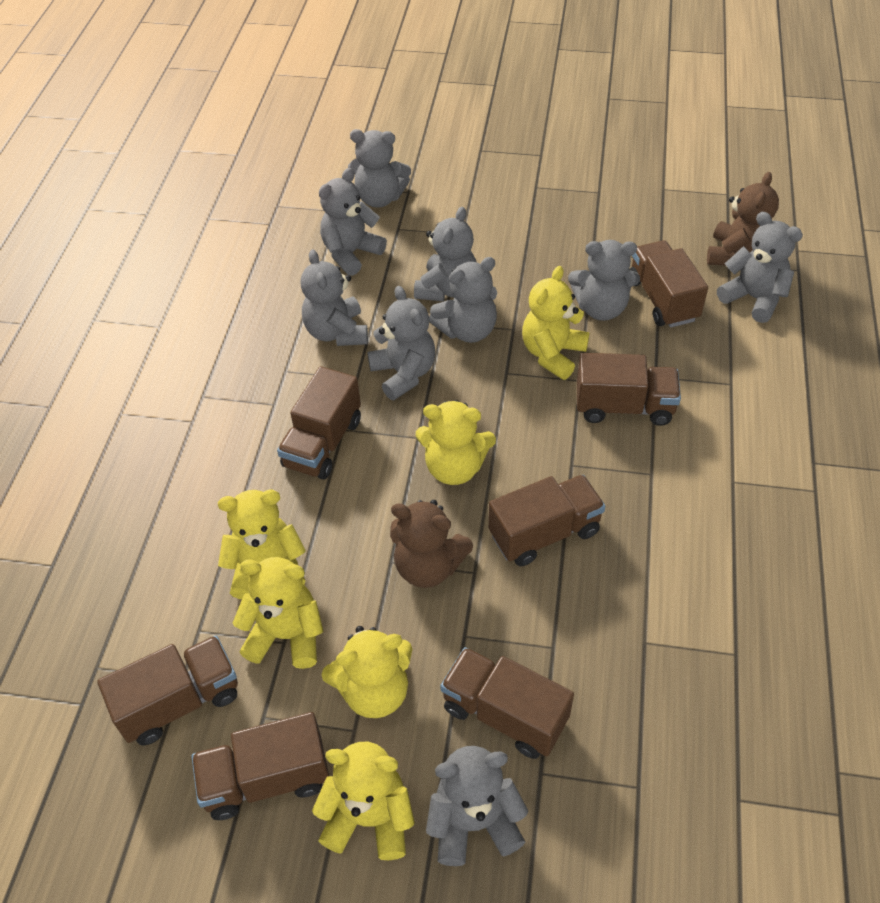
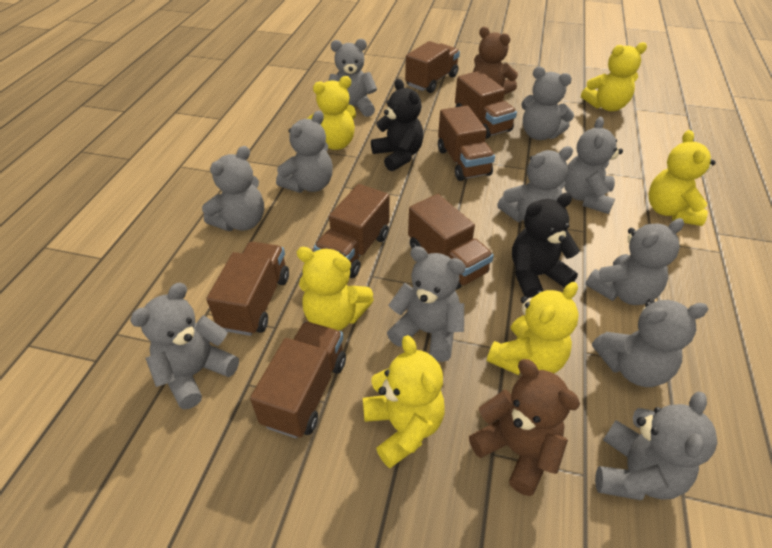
black teddy bear: 0 -> 2
grey teddy bear: 9 -> 11

